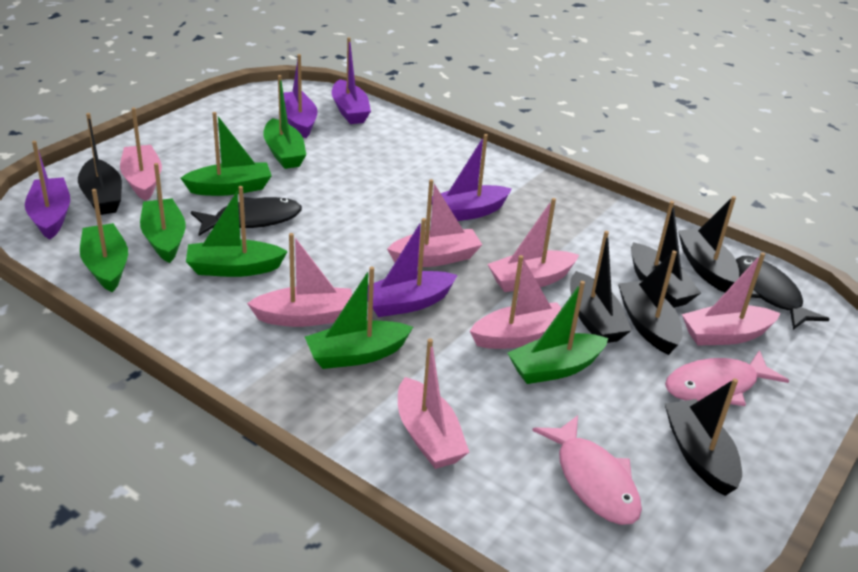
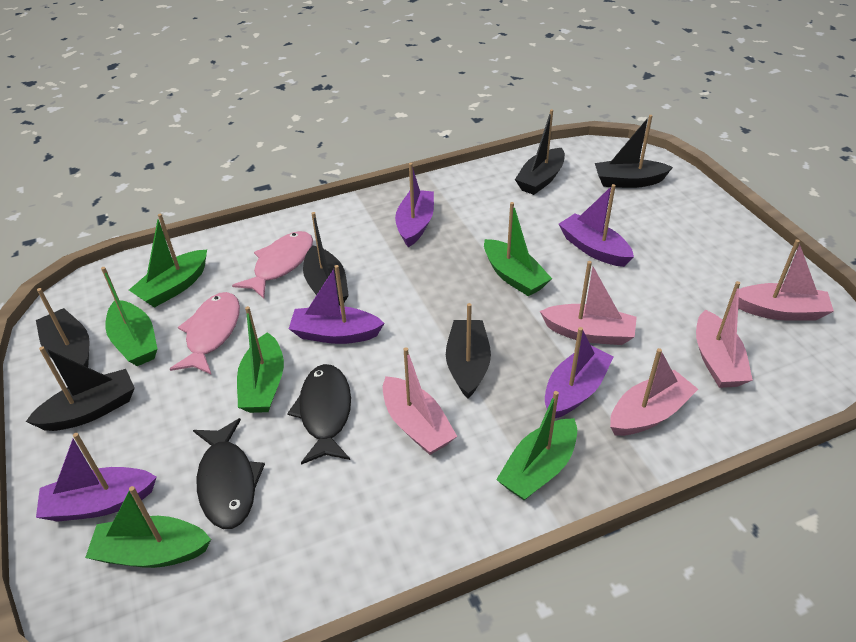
green boat: 7 -> 6
pink boat: 7 -> 5

